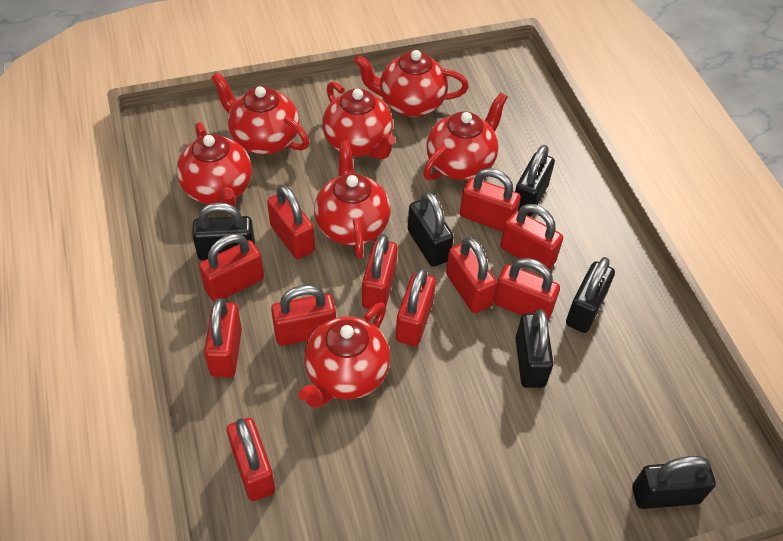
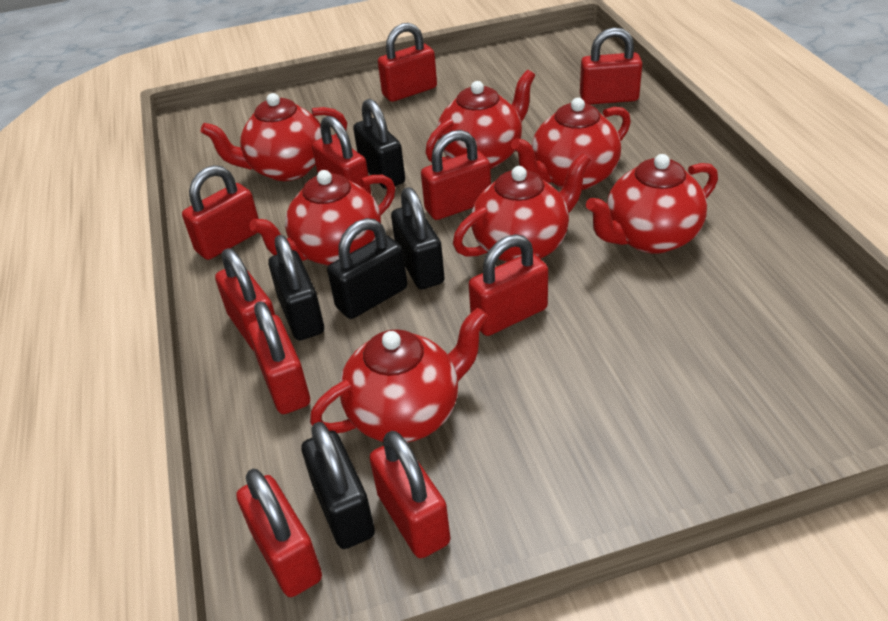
black padlock: 6 -> 5
red padlock: 11 -> 10

